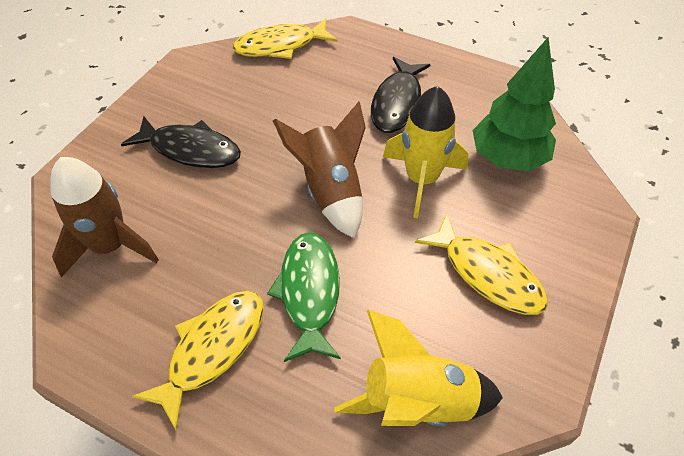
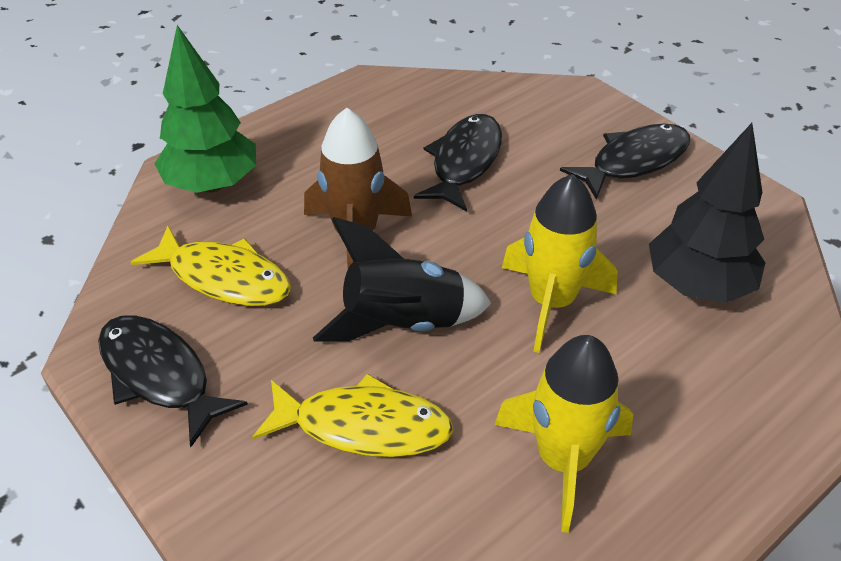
black fish: 2 -> 3
black rocket: 0 -> 1
black tree: 0 -> 1
brown rocket: 2 -> 1
green fish: 1 -> 0
yellow fish: 3 -> 2

